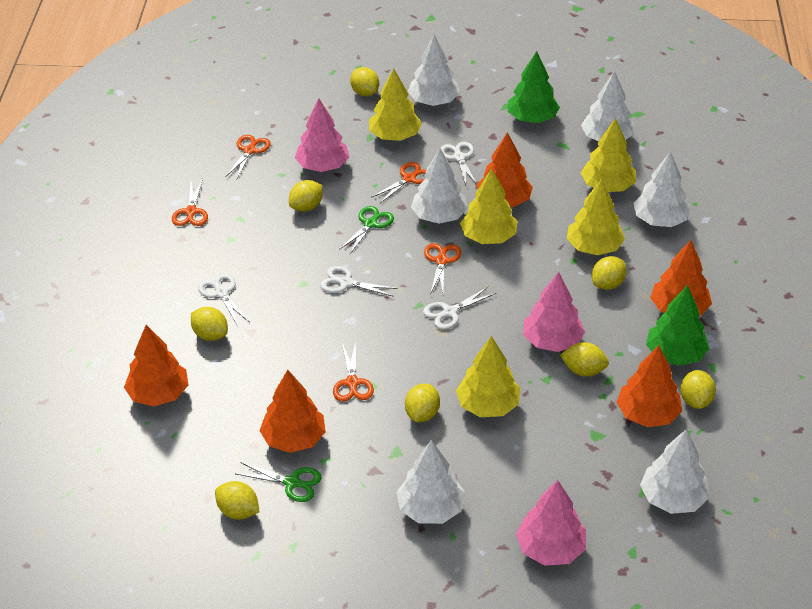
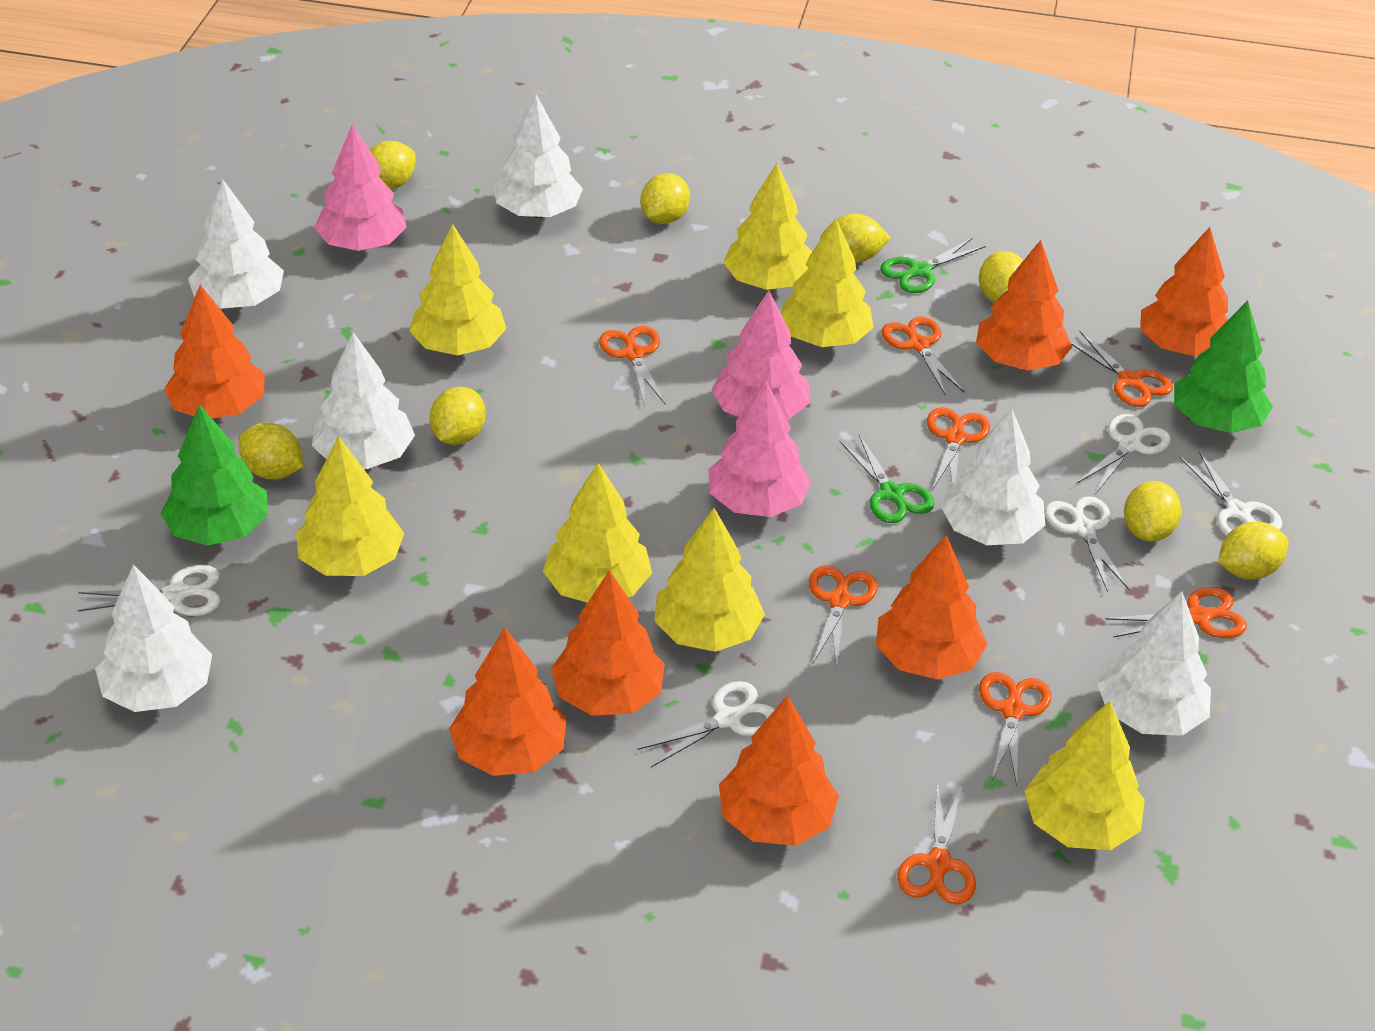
orange scissors: 5 -> 8
orange tree: 5 -> 7
white scissors: 4 -> 5
yellow tree: 5 -> 7

